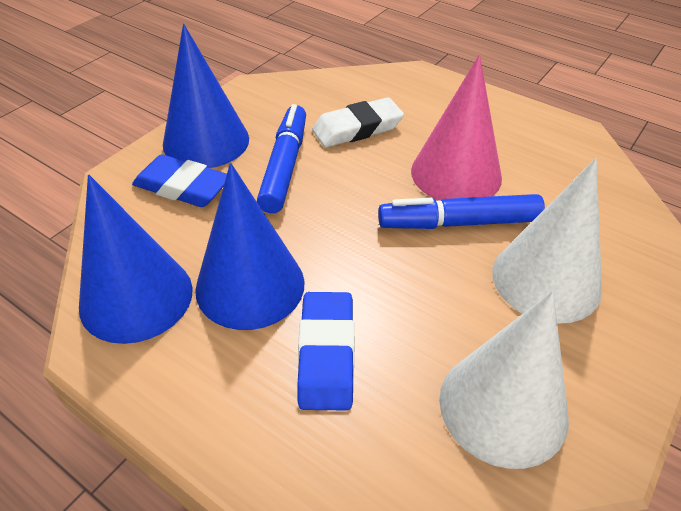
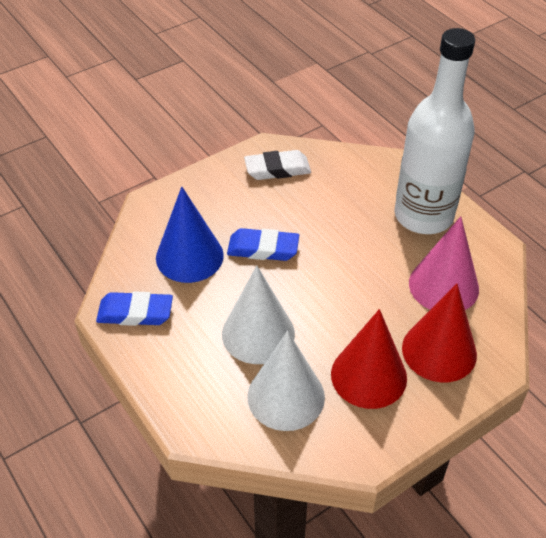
blue cone: 3 -> 1
blue marker: 2 -> 0
red cone: 0 -> 2
white bottle: 0 -> 1

